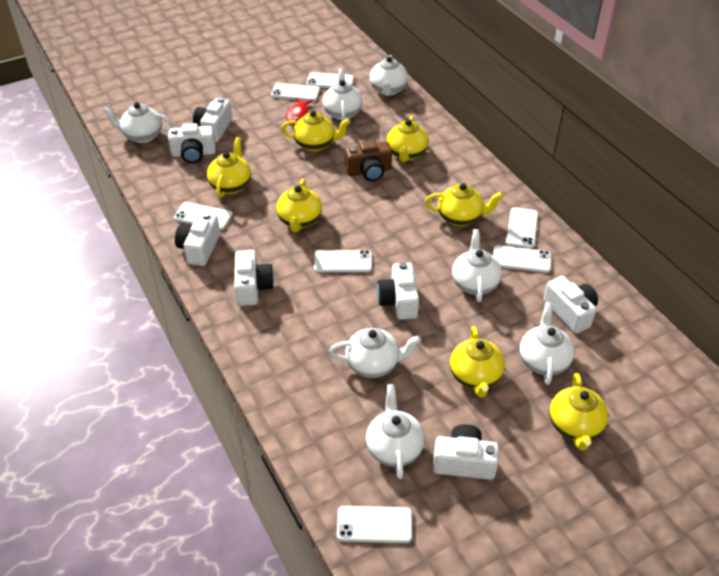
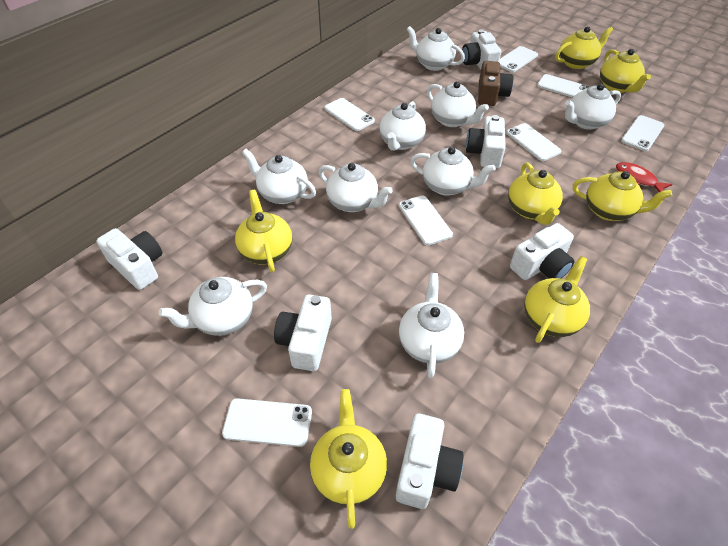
white camera: 7 -> 6
white teapot: 7 -> 9

